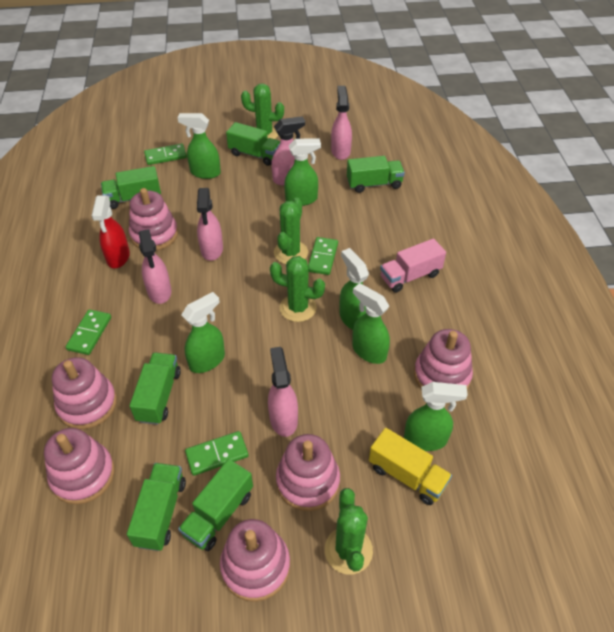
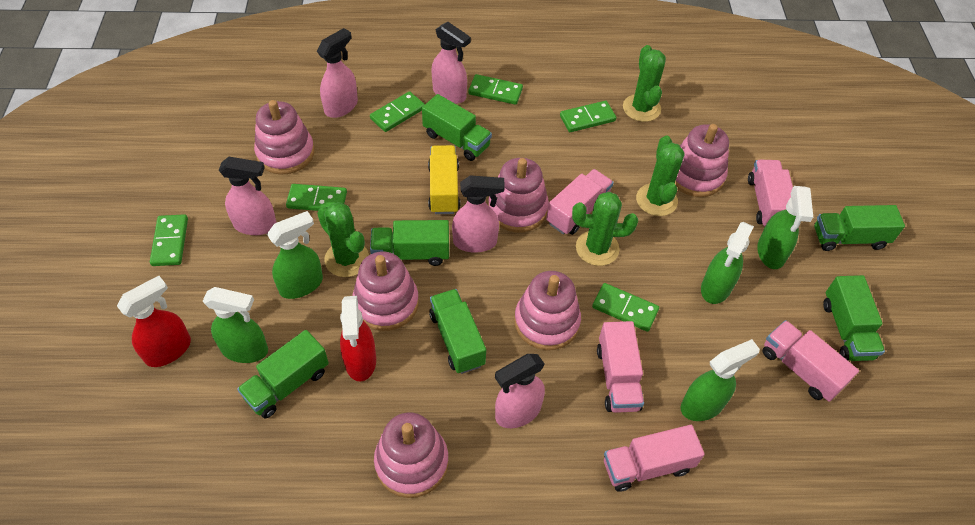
green domino: 4 -> 6
green spray bottle: 6 -> 5
pink truck: 1 -> 5
red spray bottle: 1 -> 2

